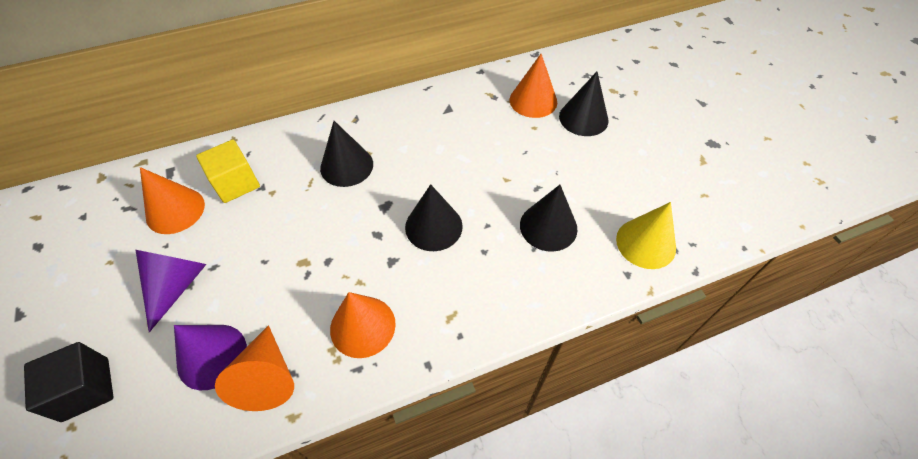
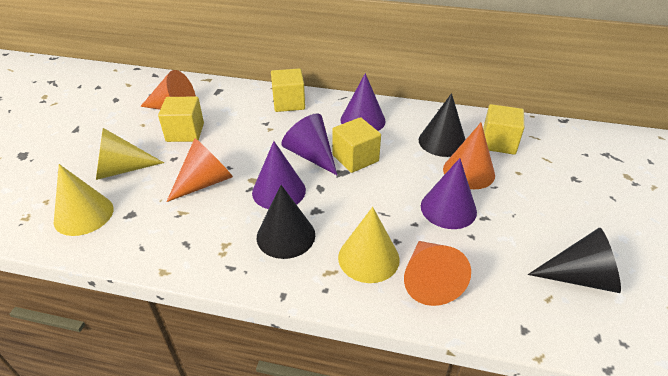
black cone: 4 -> 3
black cube: 1 -> 0
purple cone: 2 -> 4
yellow cone: 1 -> 3
yellow cube: 1 -> 4

